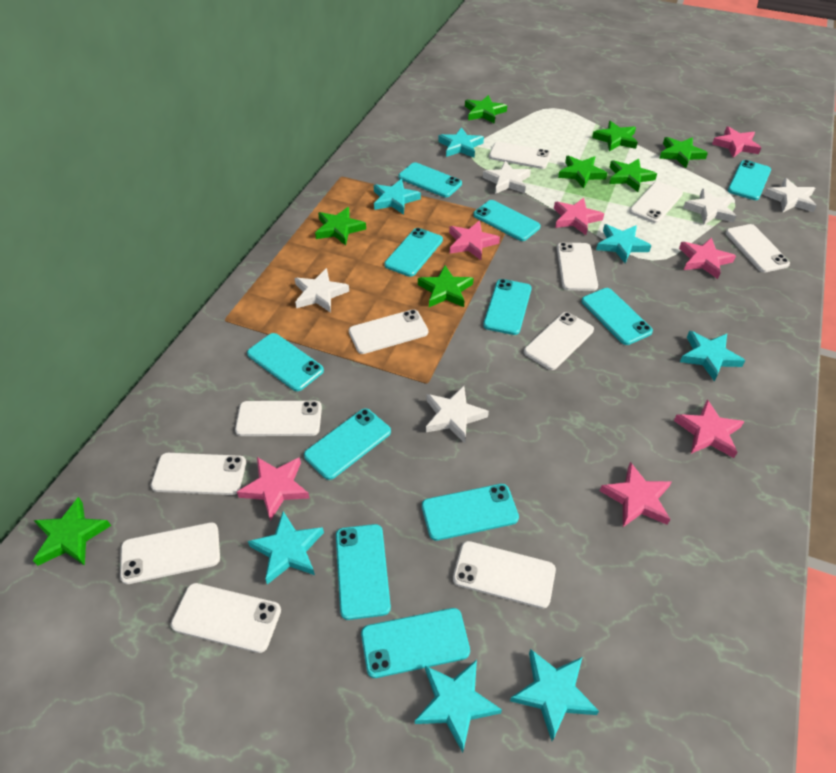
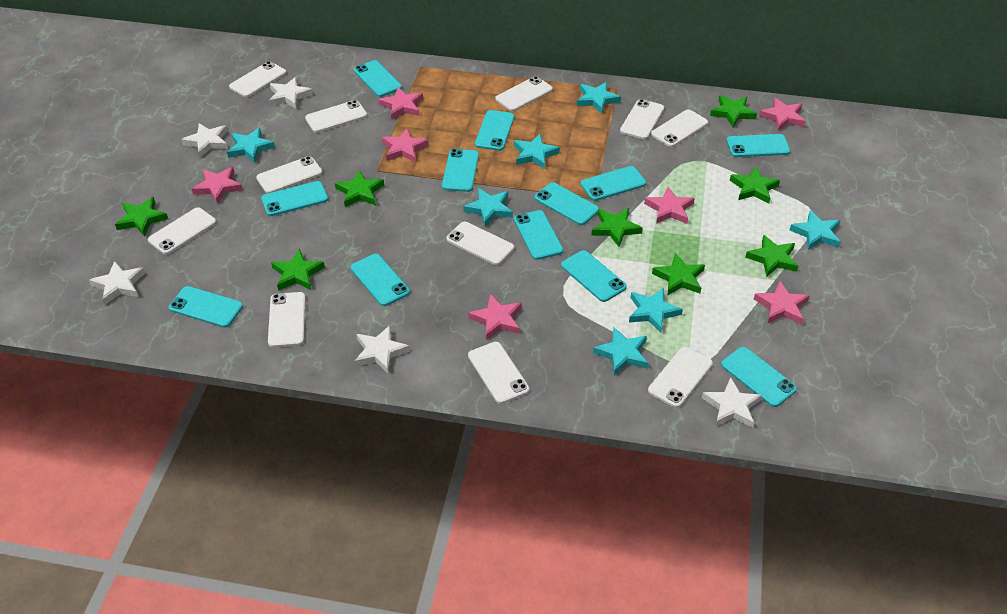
turquoise phone: 11 -> 12

